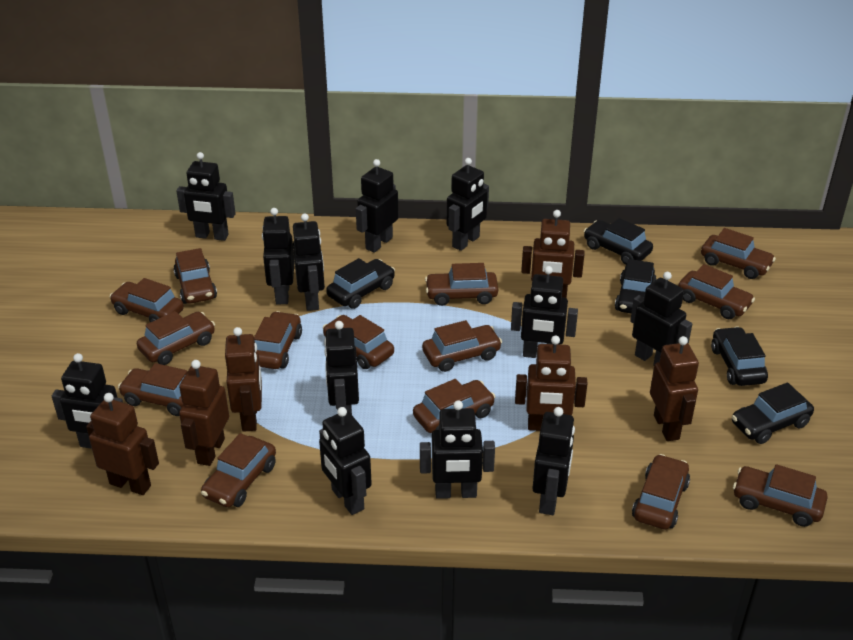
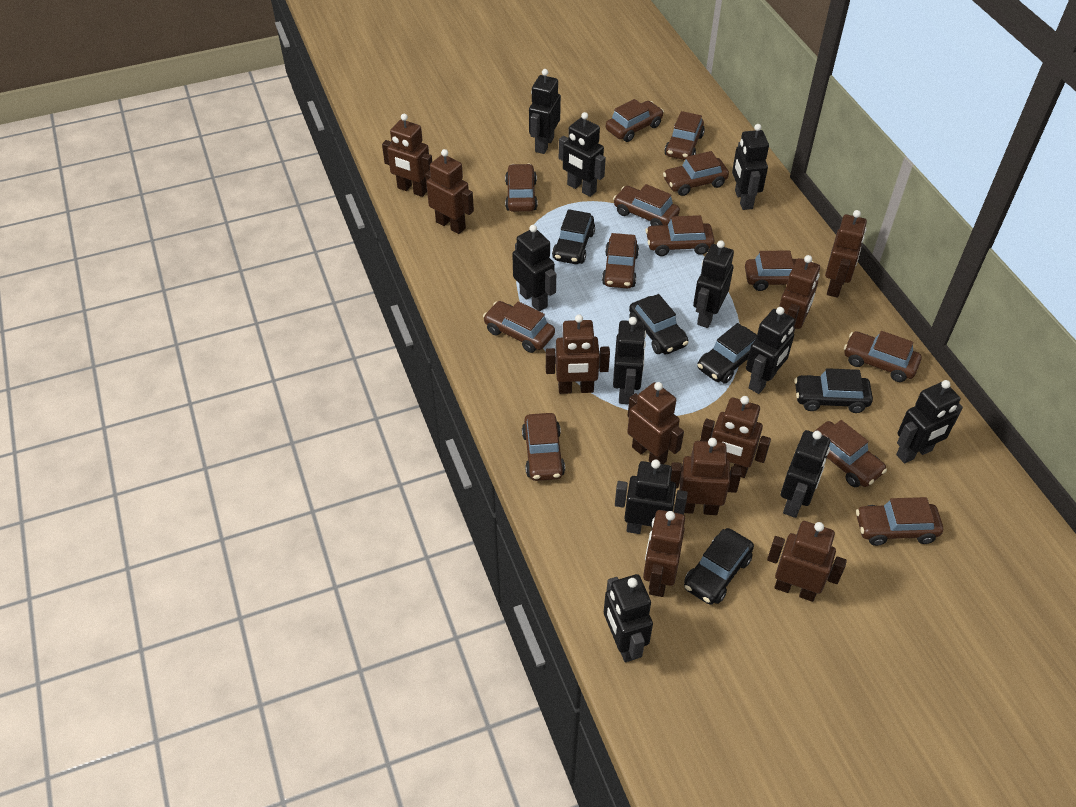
black robot: 12 -> 11
brown car: 14 -> 13
brown robot: 6 -> 10

